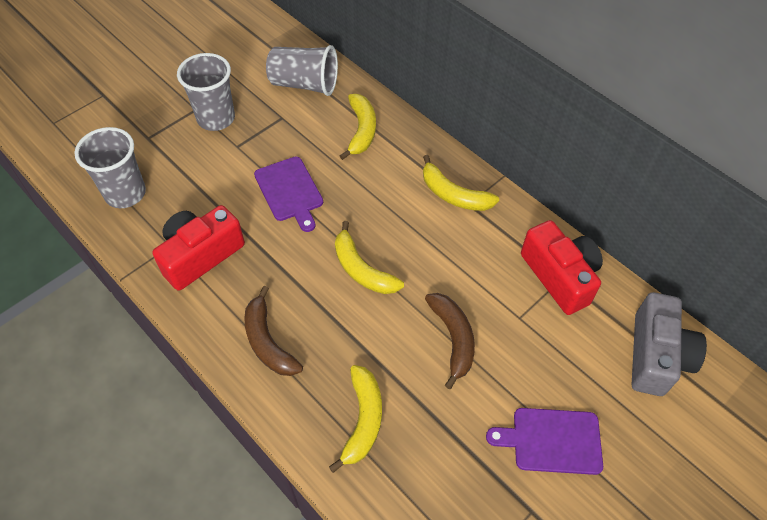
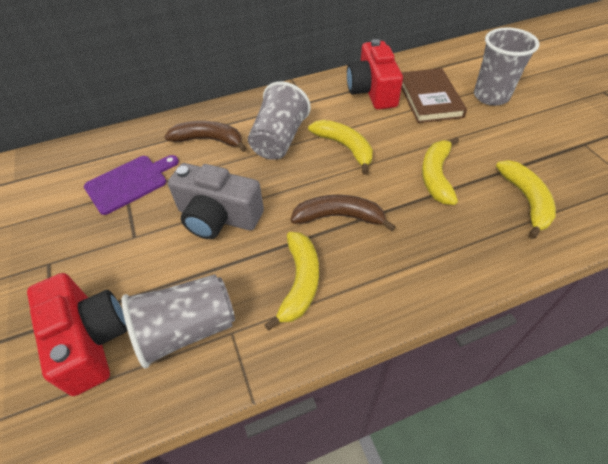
brown book: 0 -> 1
purple cutting board: 2 -> 1

